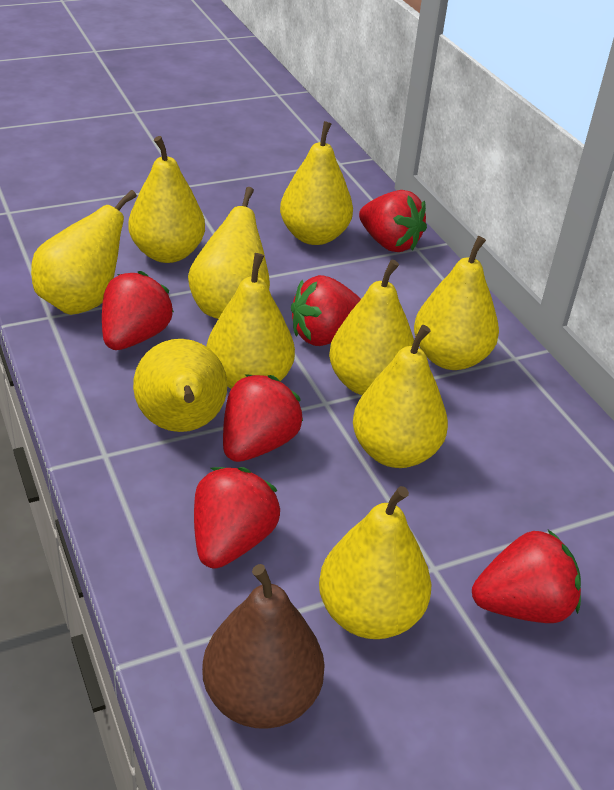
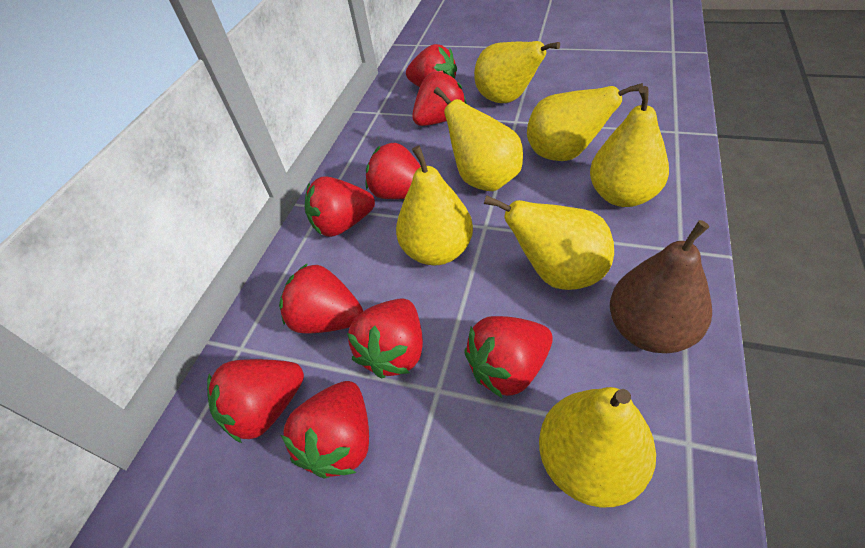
red strawberry: 6 -> 9
yellow pear: 10 -> 7

